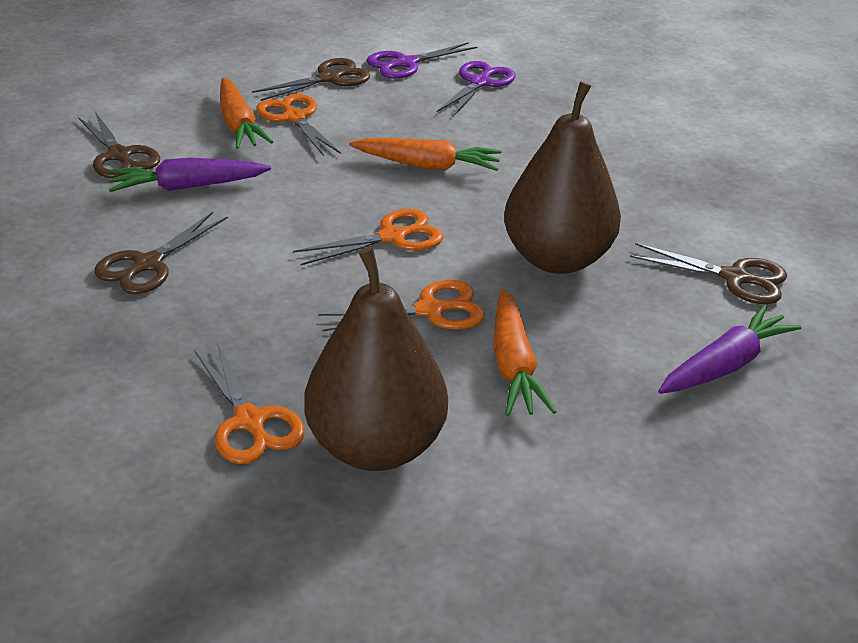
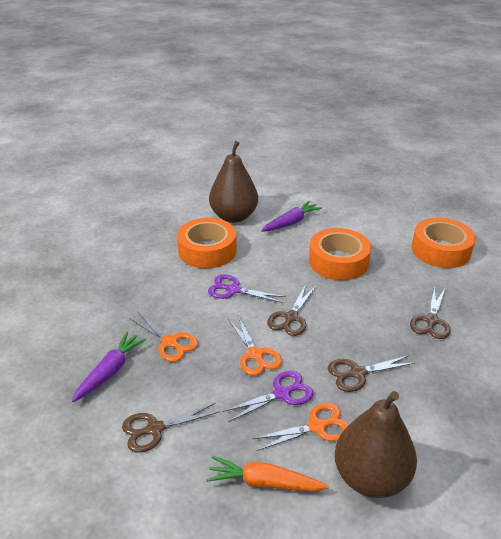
orange carrot: 3 -> 1
orange scissors: 4 -> 3
orange tape: 0 -> 3

